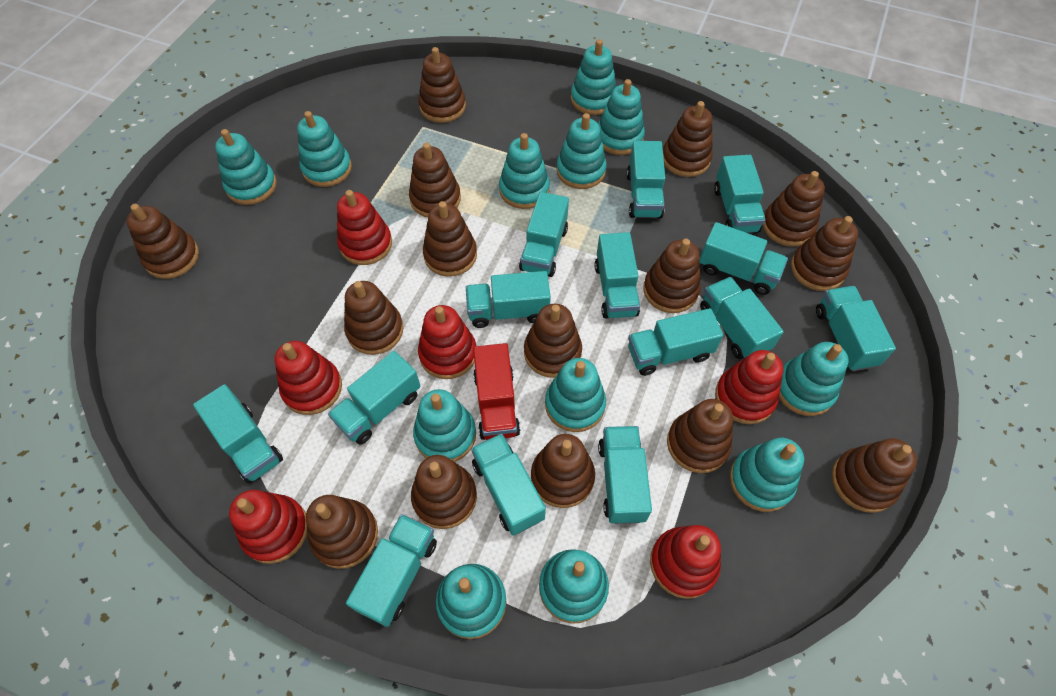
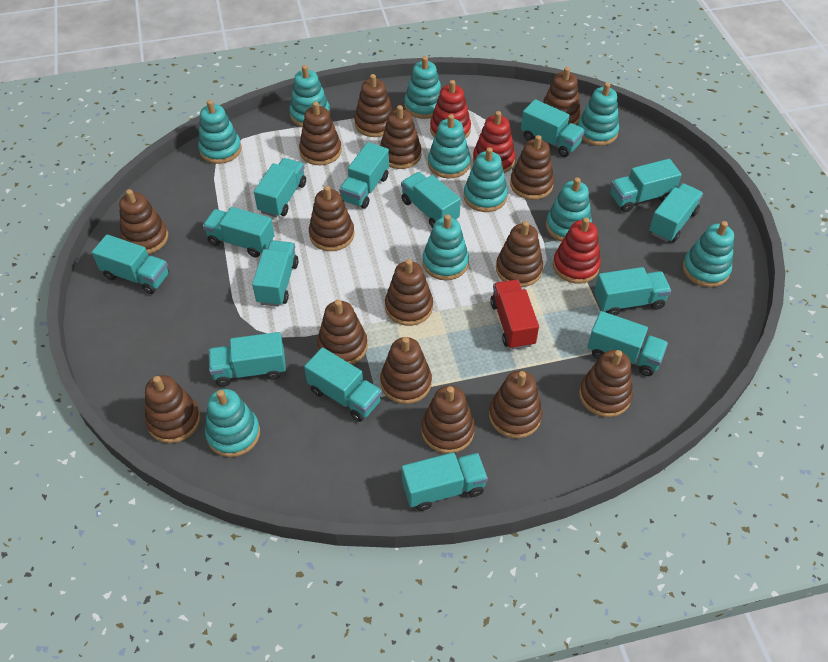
red stacking toy: 6 -> 3
turquoise stacking toy: 12 -> 10

